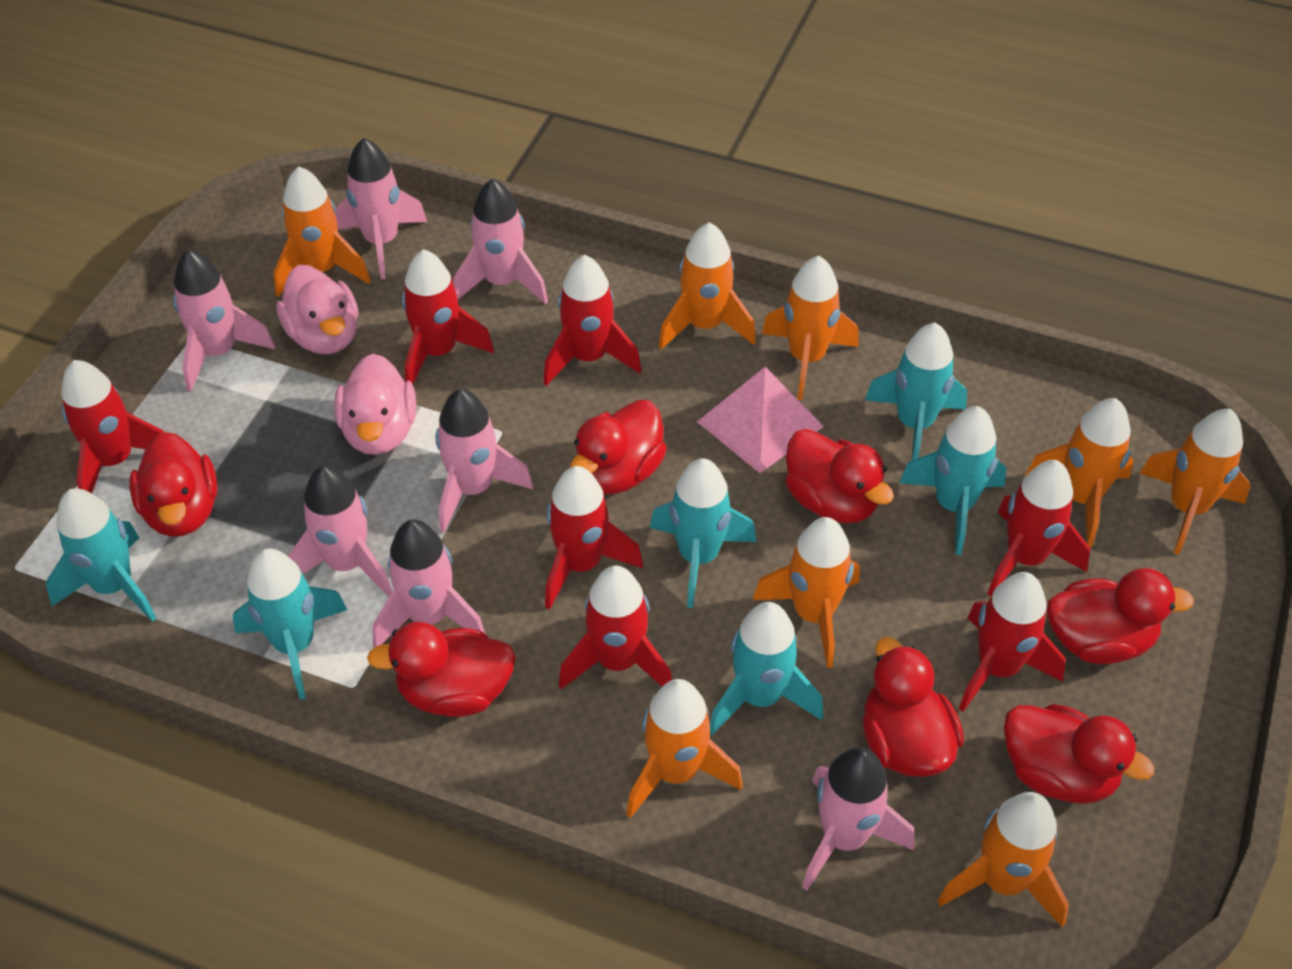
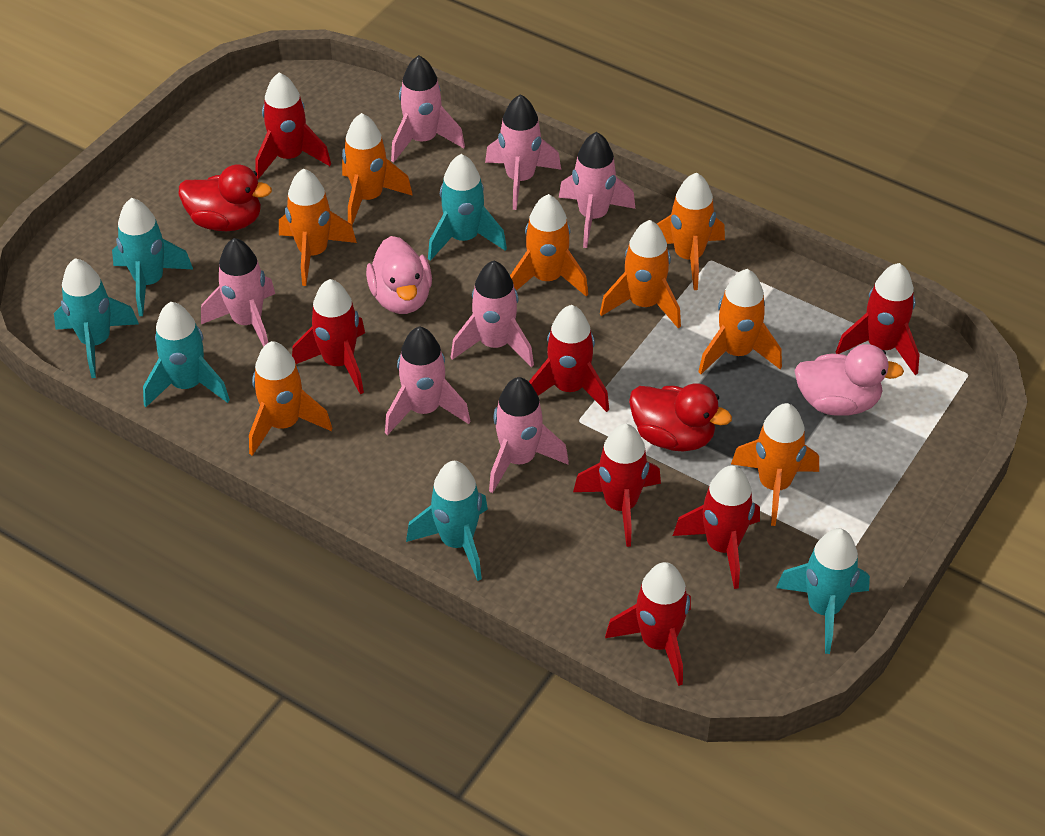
pink pyramid: 1 -> 0
red duck: 7 -> 2

